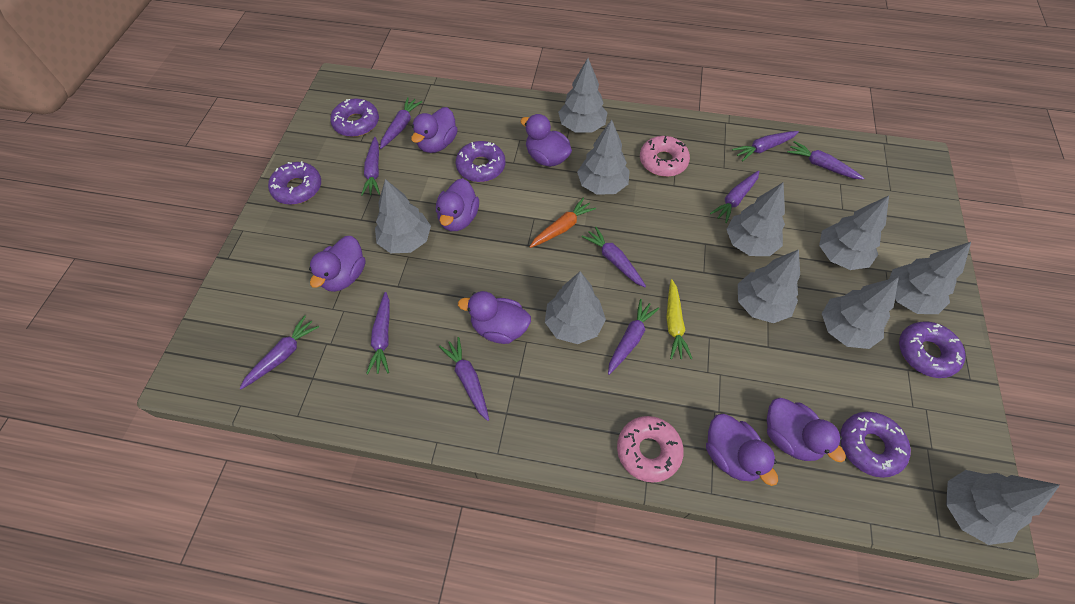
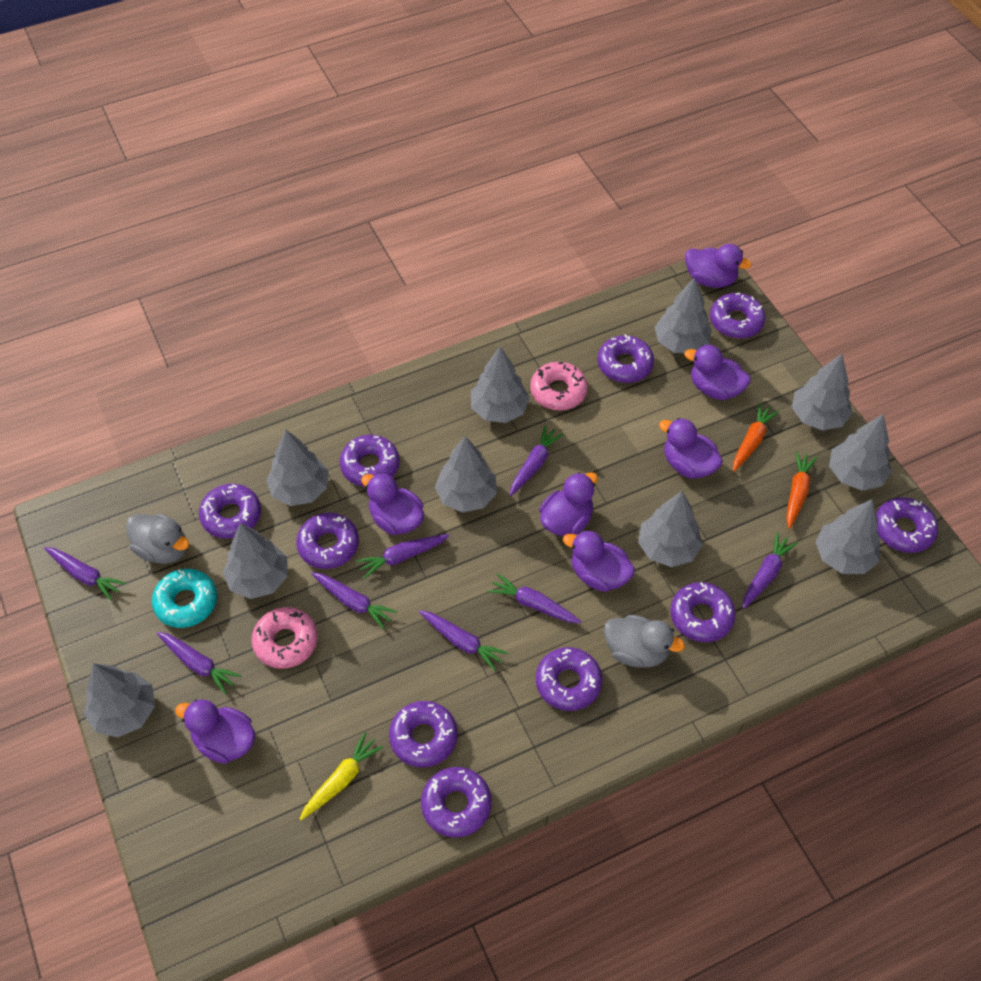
grey duck: 0 -> 2
orange carrot: 1 -> 2
purple carrot: 10 -> 8
purple donut: 5 -> 10
turquoise donut: 0 -> 1

